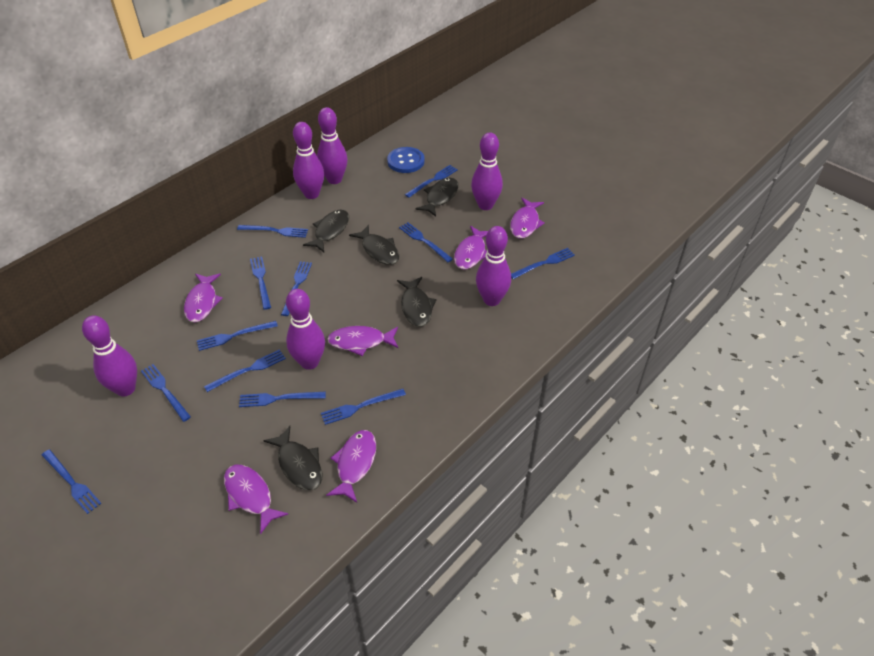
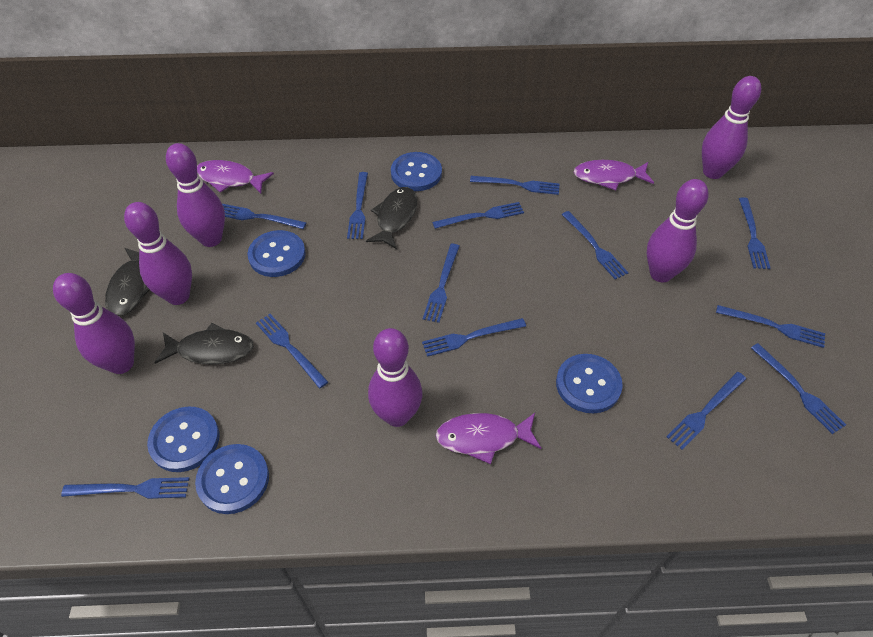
black fish: 5 -> 3
blue button: 1 -> 5
blue fork: 12 -> 13
purple fish: 6 -> 3

